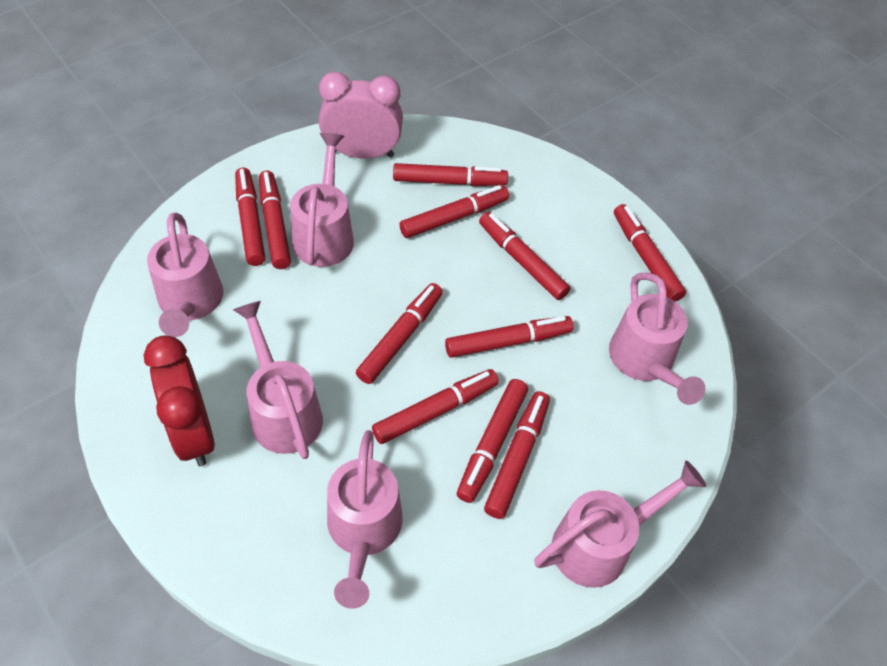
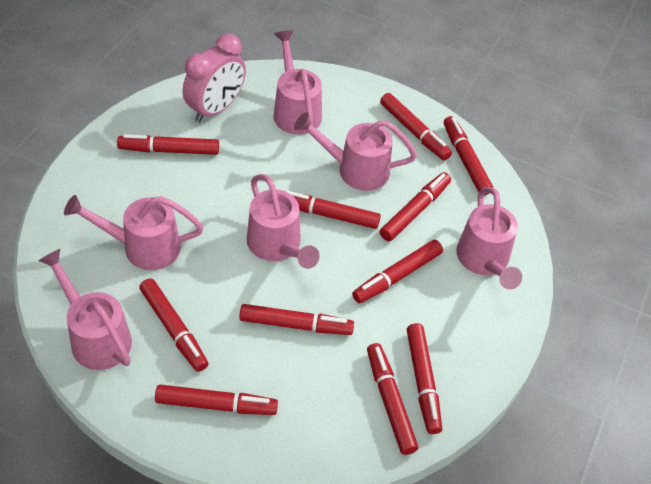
red clock: 1 -> 0

